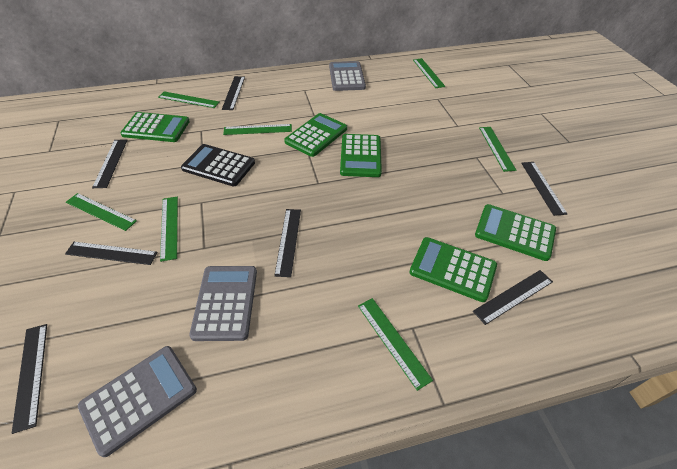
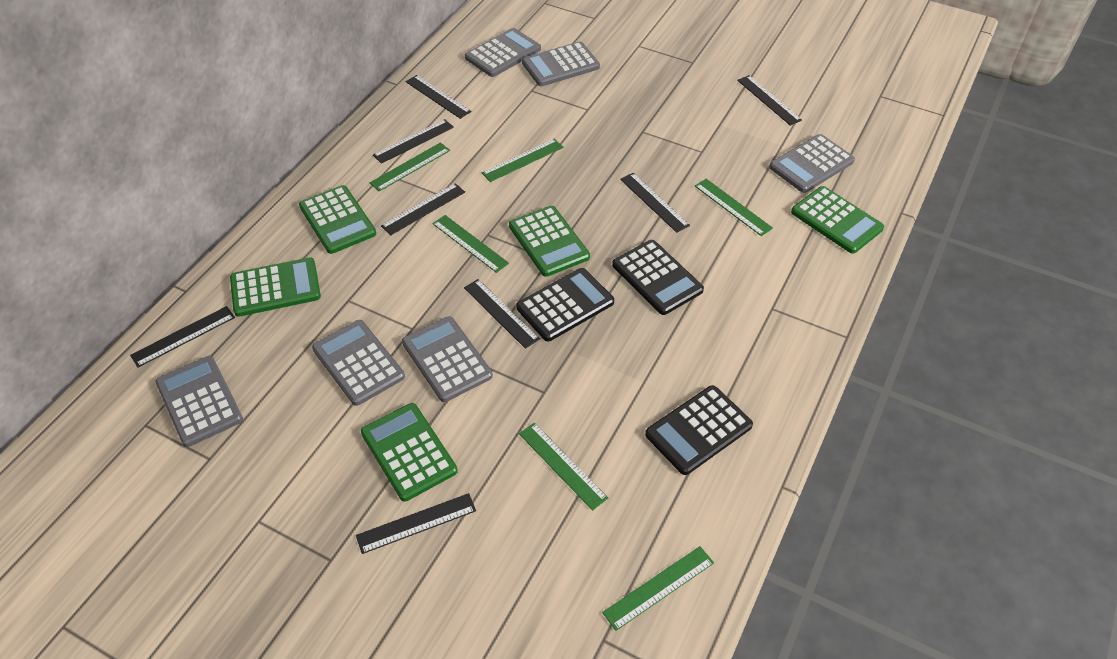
black calculator: 1 -> 3
black ruler: 7 -> 8
green ruler: 7 -> 6
grey calculator: 3 -> 6

